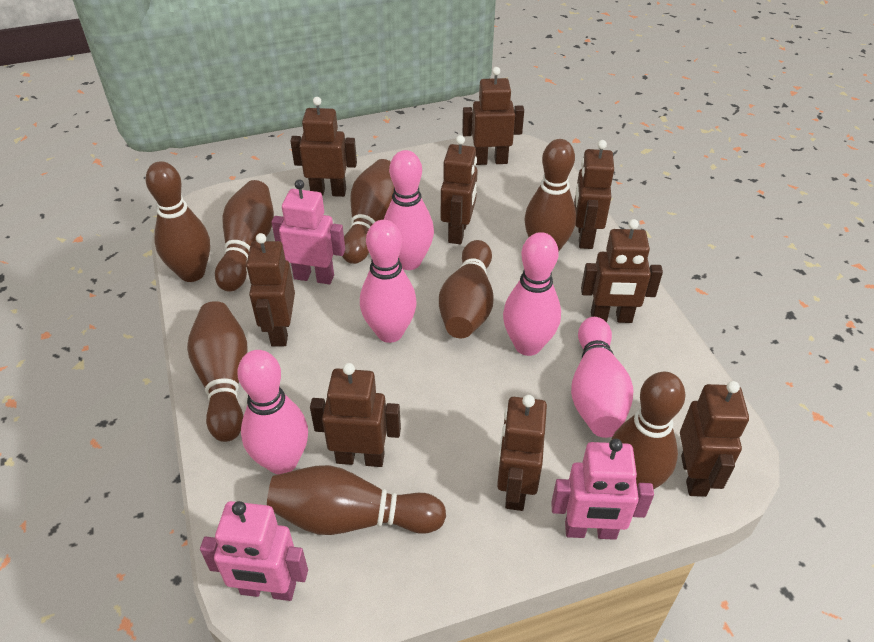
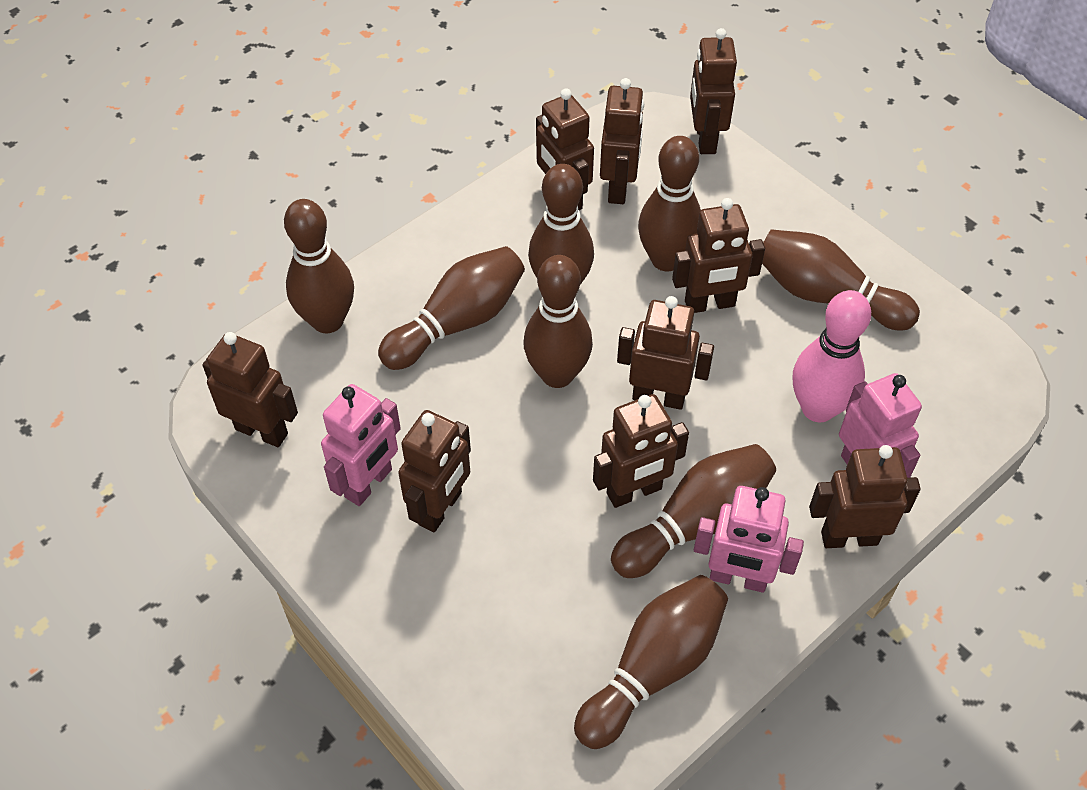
pink bowling pin: 5 -> 1

